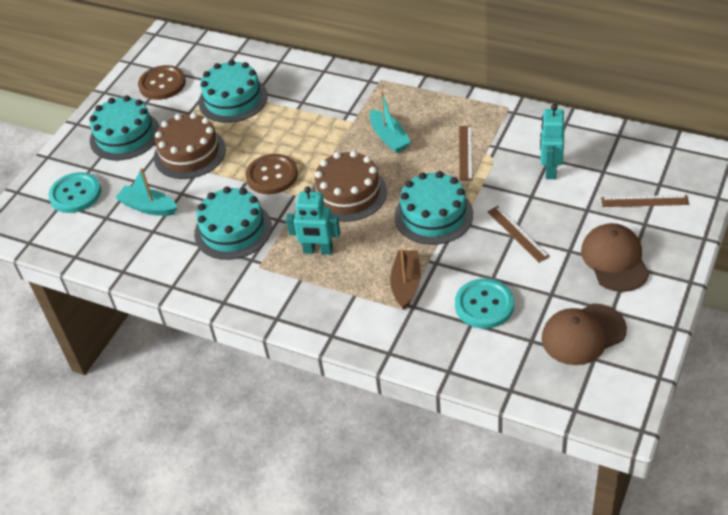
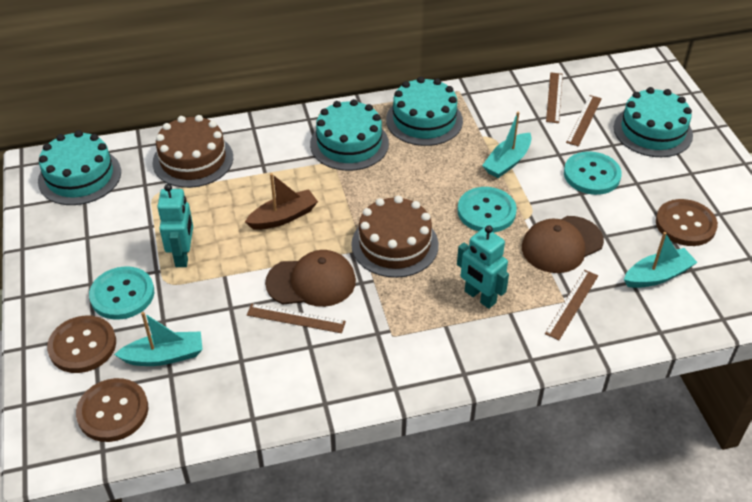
brown button: 2 -> 3
brown ruler: 3 -> 4
turquoise boat: 2 -> 3
turquoise button: 2 -> 3

